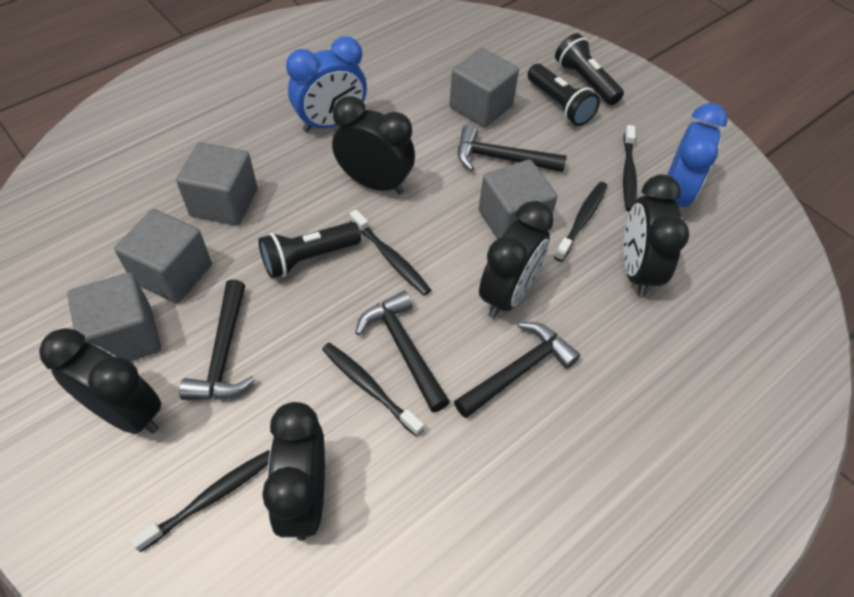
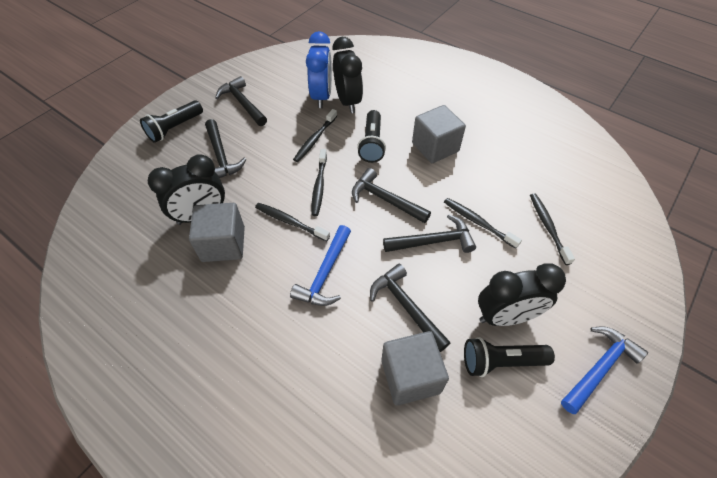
black clock: 5 -> 3
black hammer: 4 -> 5
blue clock: 2 -> 1
blue hammer: 0 -> 2
grey cube: 5 -> 3

